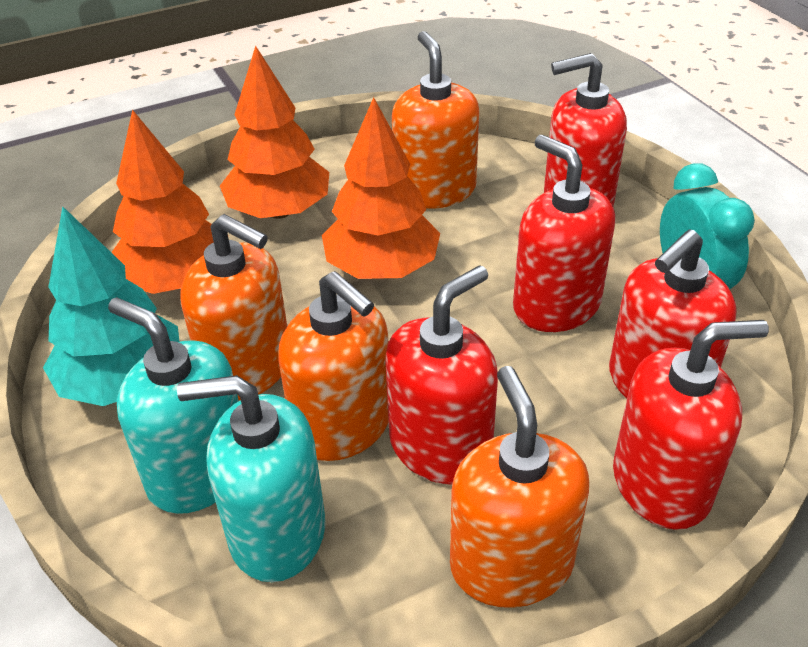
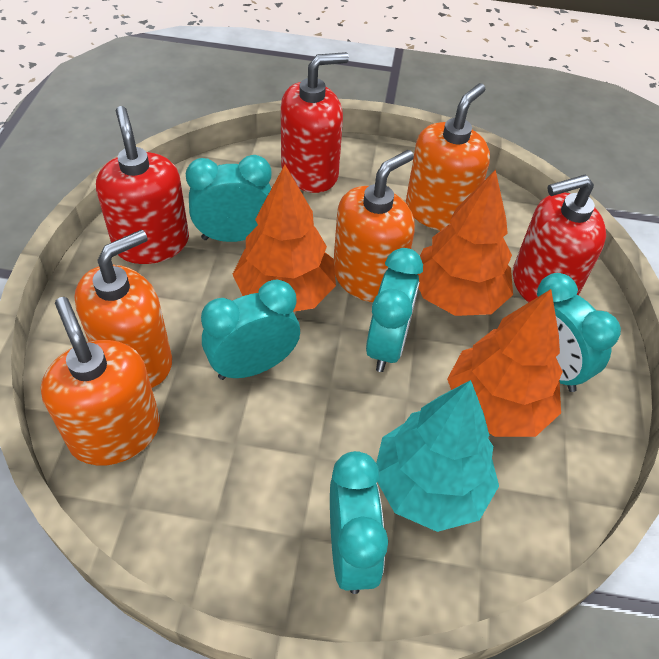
red soap dispenser: 5 -> 3
turquoise clock: 1 -> 5
turquoise soap dispenser: 2 -> 0

